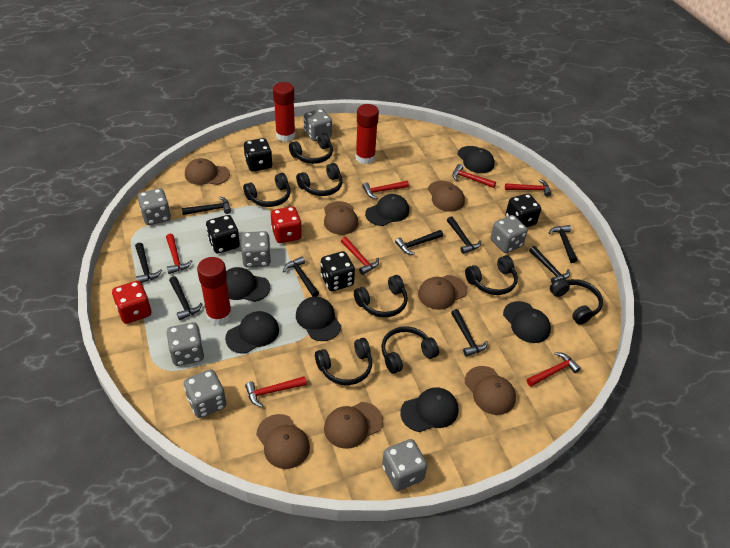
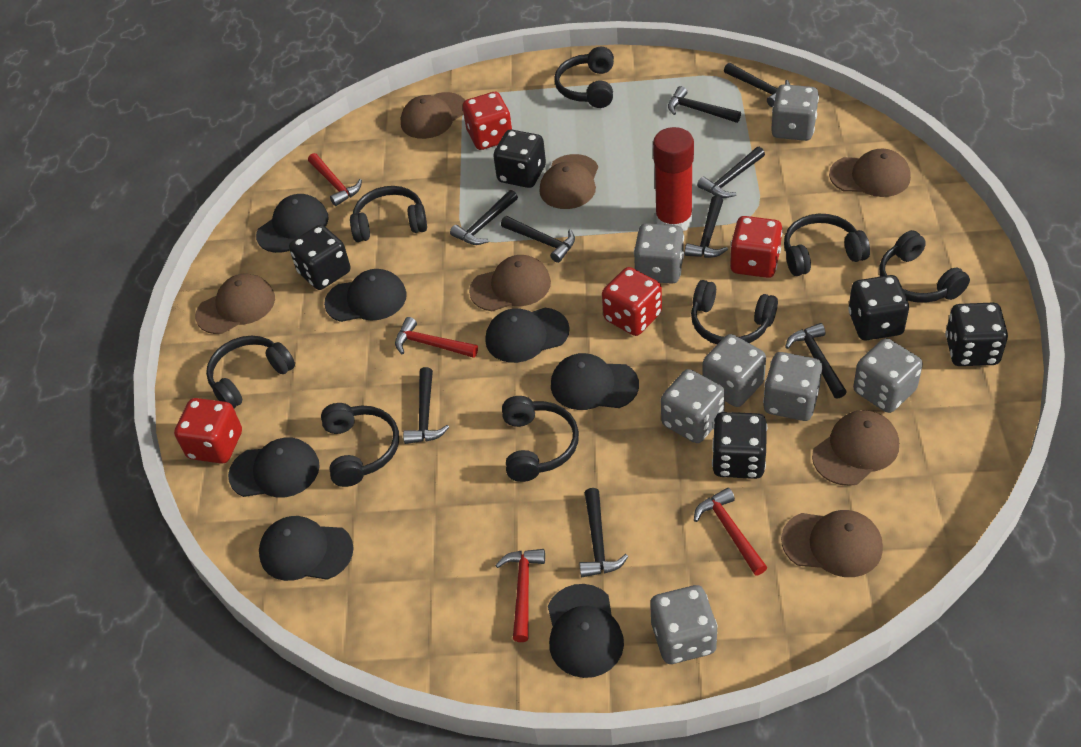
black dice: 4 -> 5
red dice: 2 -> 4
red glue stick: 3 -> 1
red hammer: 7 -> 4

